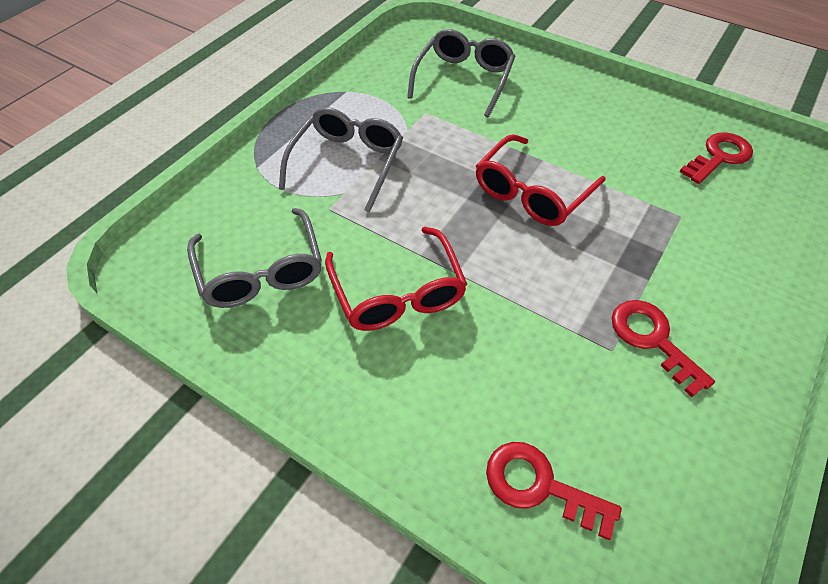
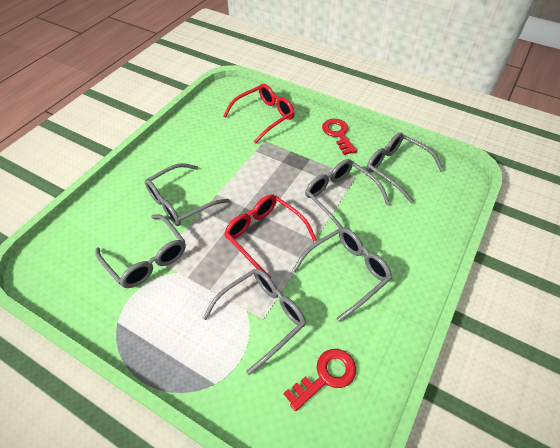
grey glasses: 3 -> 6
red key: 3 -> 2

